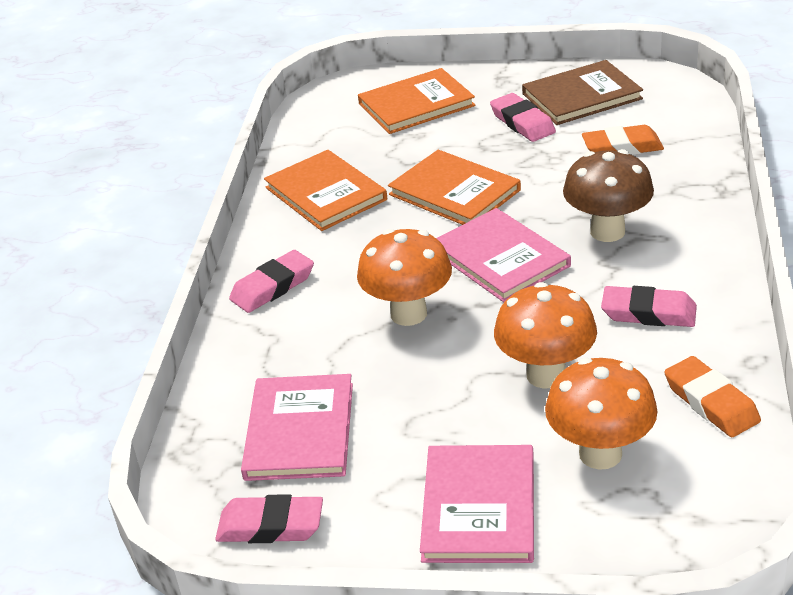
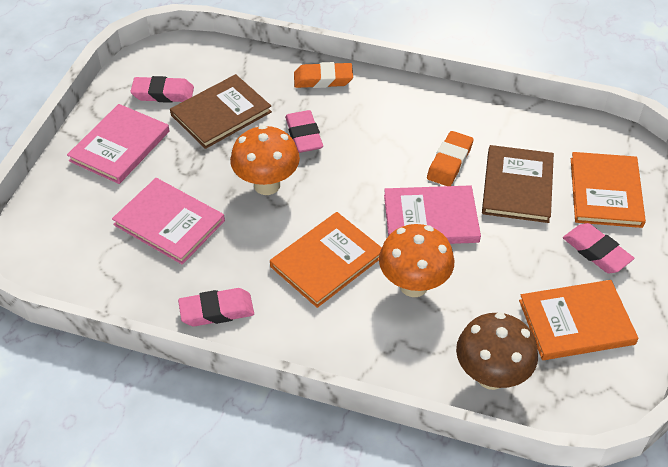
brown book: 1 -> 2
orange mushroom: 3 -> 2

